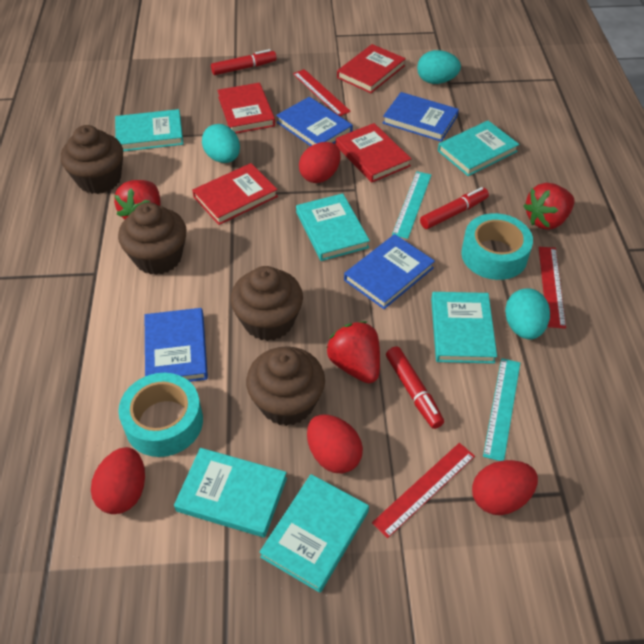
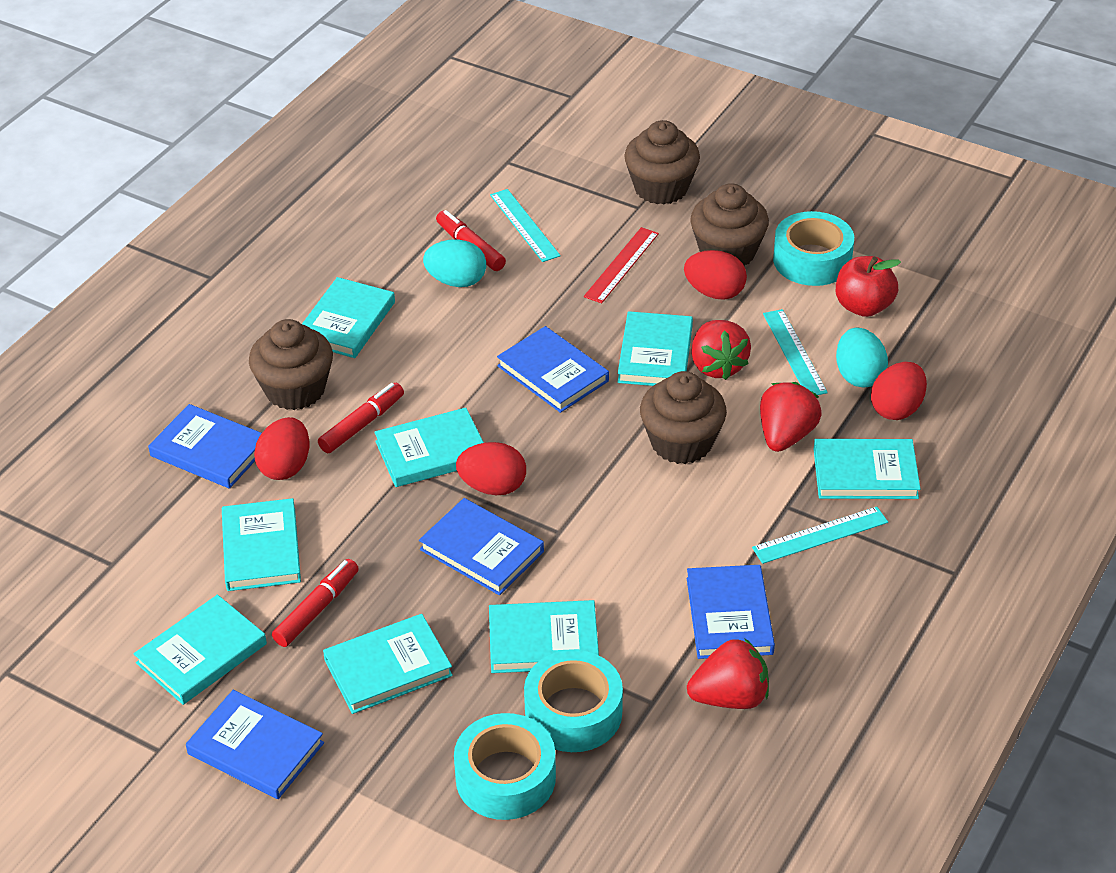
blue book: 4 -> 5
red apple: 0 -> 1
red book: 4 -> 0
red ruler: 3 -> 1
turquoise book: 6 -> 8
turquoise egg: 3 -> 2
turquoise ruler: 2 -> 3
turquoise tape: 2 -> 3

